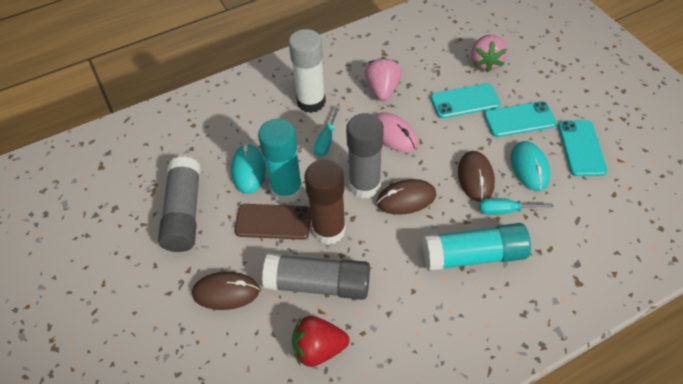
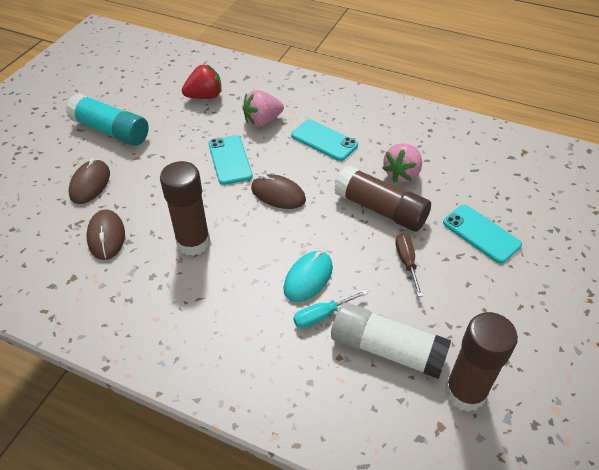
brown glue stick: 1 -> 3
brown phone: 1 -> 0
brown screwdriver: 0 -> 1
grey glue stick: 3 -> 0
pink mouse: 1 -> 0
turquoise glue stick: 2 -> 1
turquoise mouse: 2 -> 1
turquoise screwdriver: 2 -> 1

